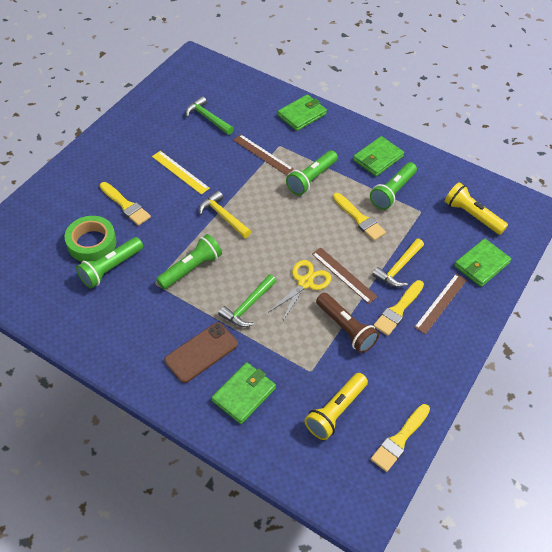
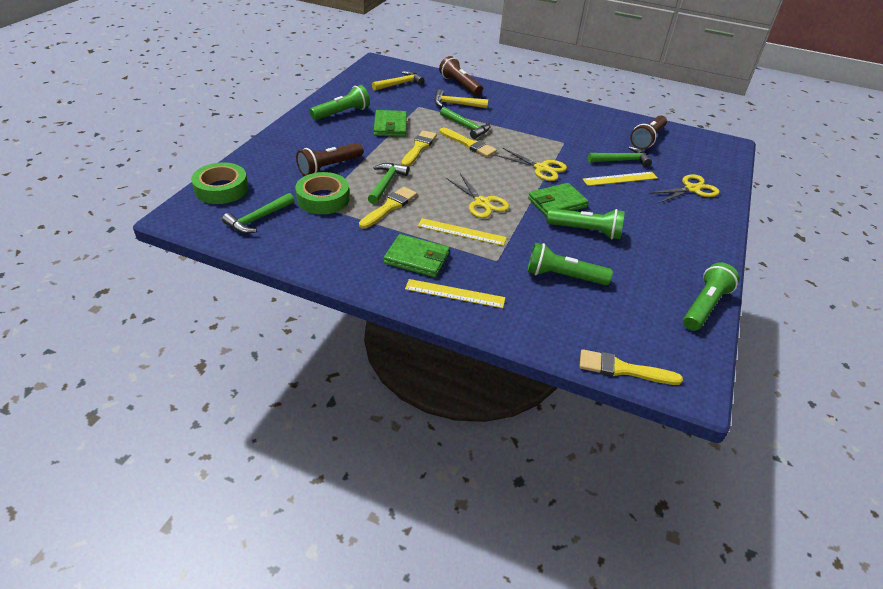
brown flashlight: 1 -> 3
brown phone: 1 -> 0
brown ruler: 3 -> 0
green hammer: 2 -> 4
green tape: 1 -> 2
green wallet: 4 -> 3
yellow flashlight: 2 -> 0
yellow ruler: 1 -> 3
yellow scissors: 1 -> 3

